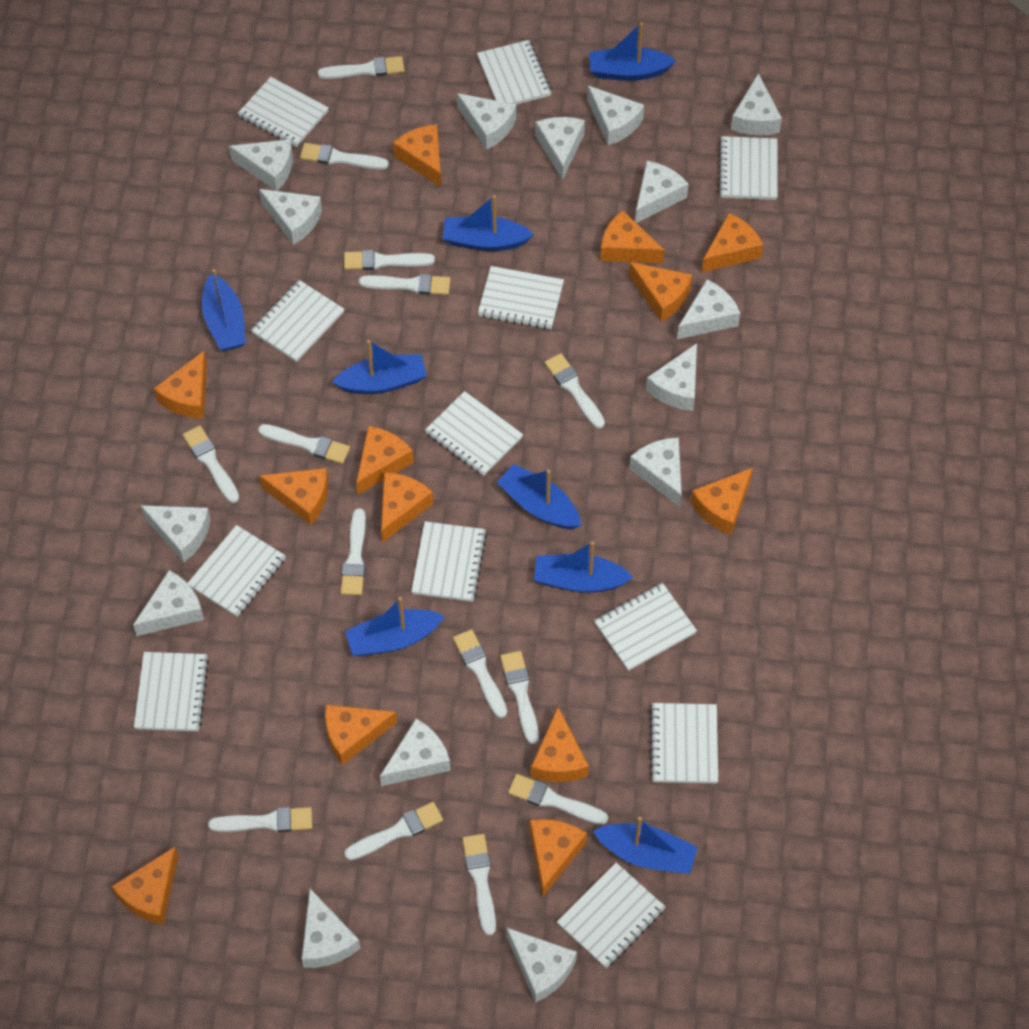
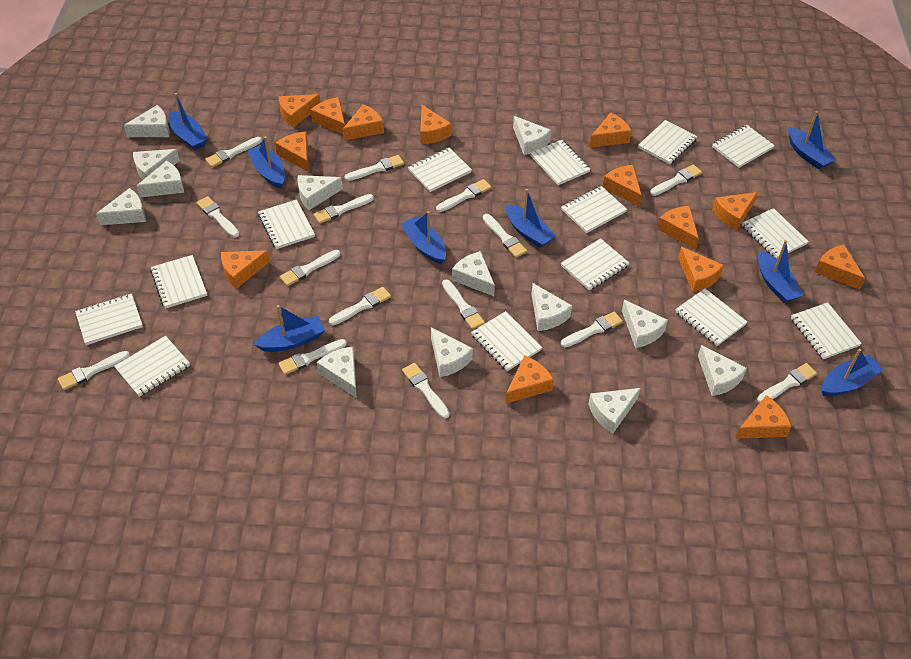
orange cheese: 13 -> 14
white brush: 14 -> 15
white cheese: 15 -> 13
white notebook: 12 -> 14

